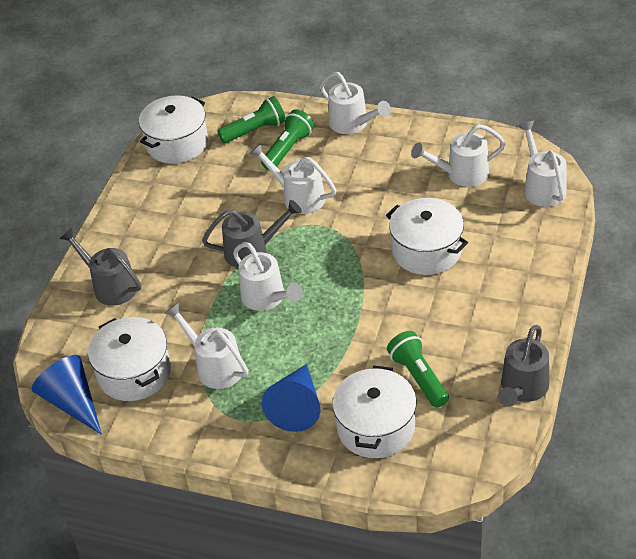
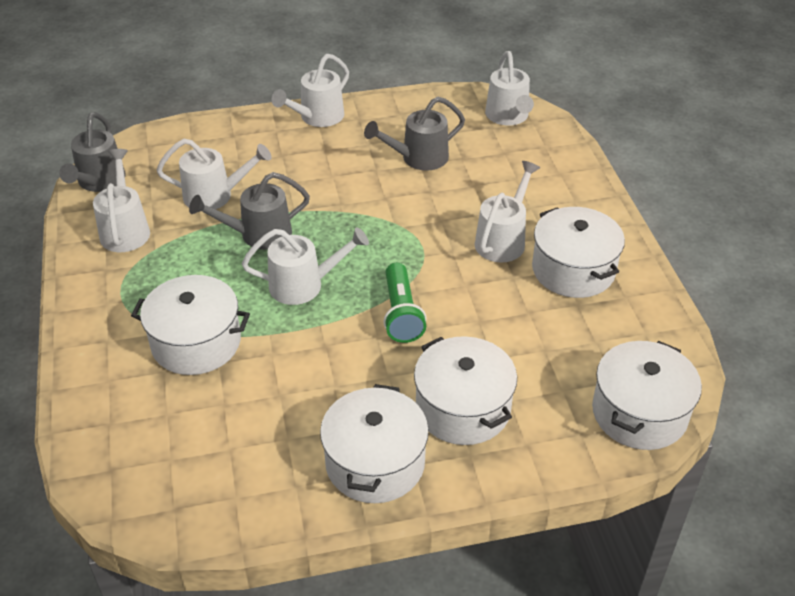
blue cone: 2 -> 0
green flashlight: 3 -> 1
white pot: 4 -> 5

